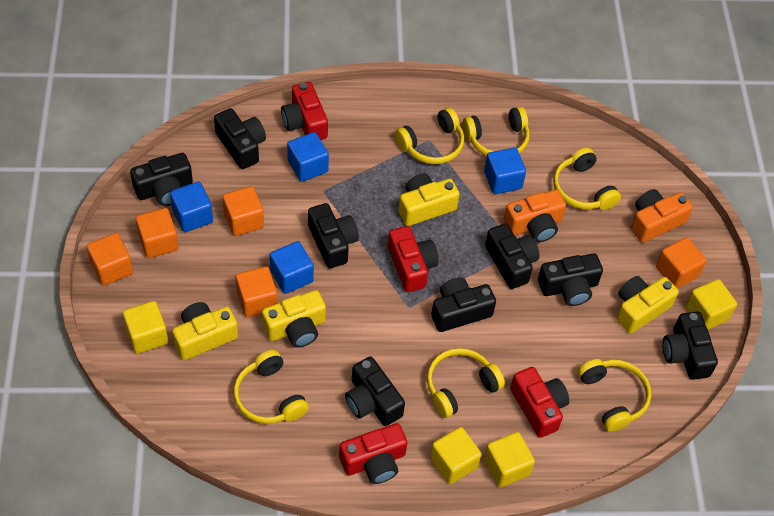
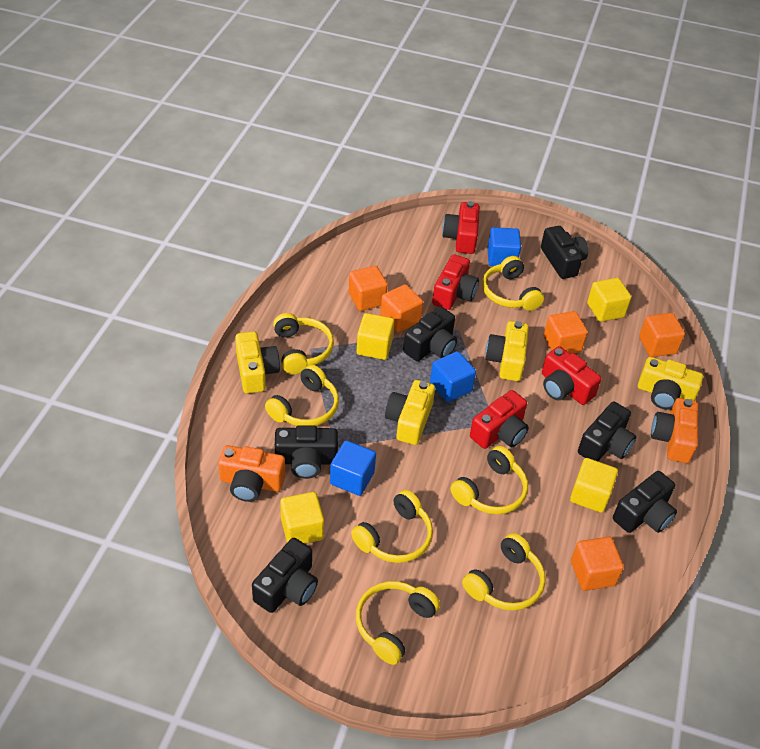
black camera: 8 -> 6
blue cube: 4 -> 3
yellow headphones: 6 -> 7

